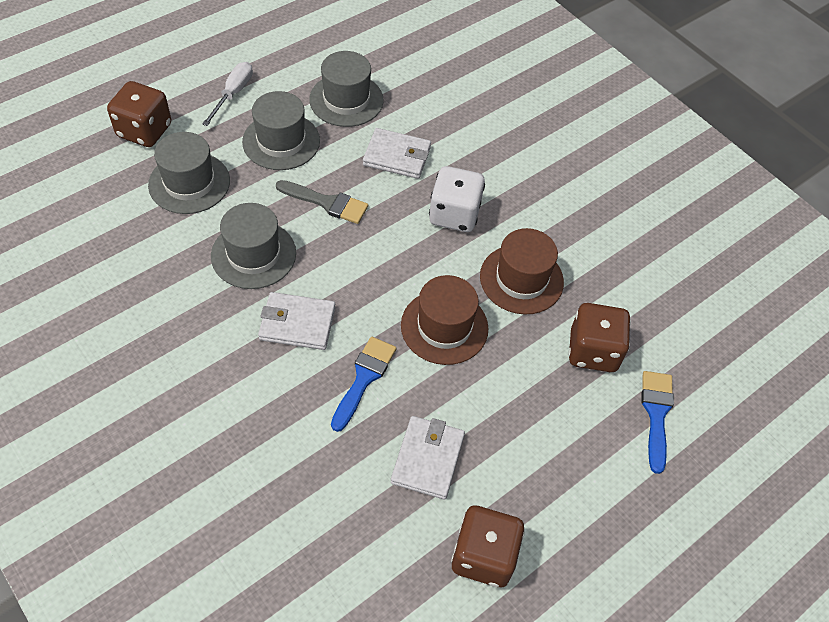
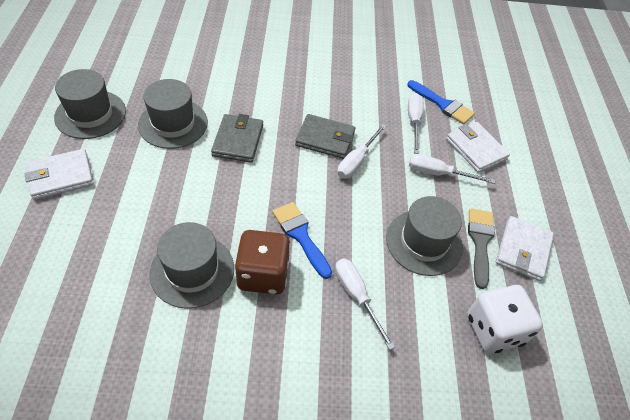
brown dice: 3 -> 1
brown hat: 2 -> 0
grey wallet: 0 -> 2
white screwdriver: 1 -> 4

